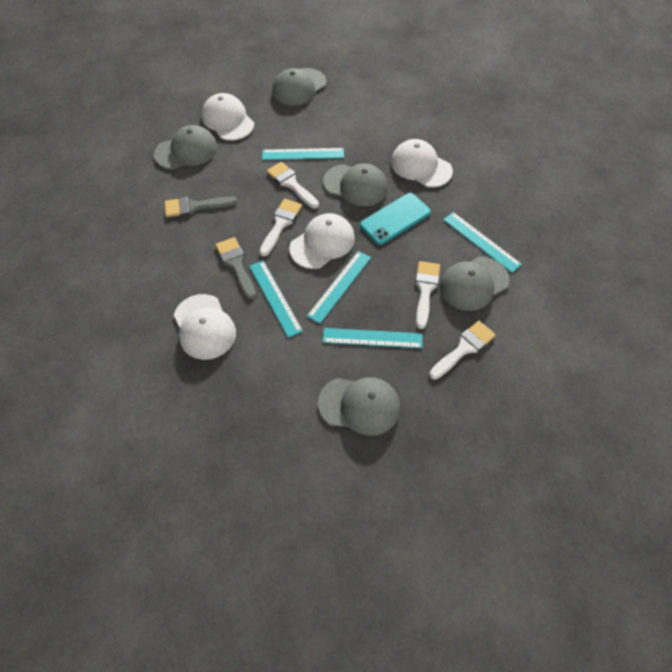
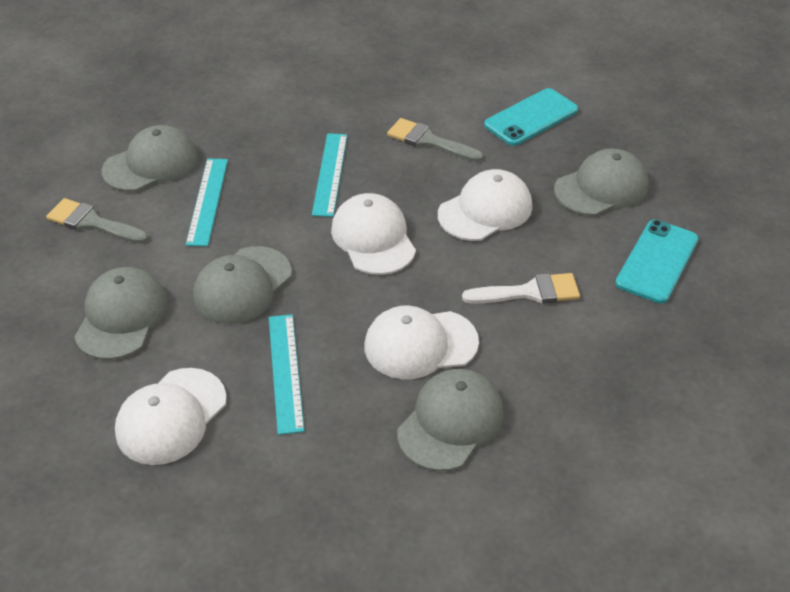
turquoise phone: 1 -> 2
turquoise ruler: 5 -> 3
white brush: 4 -> 1

